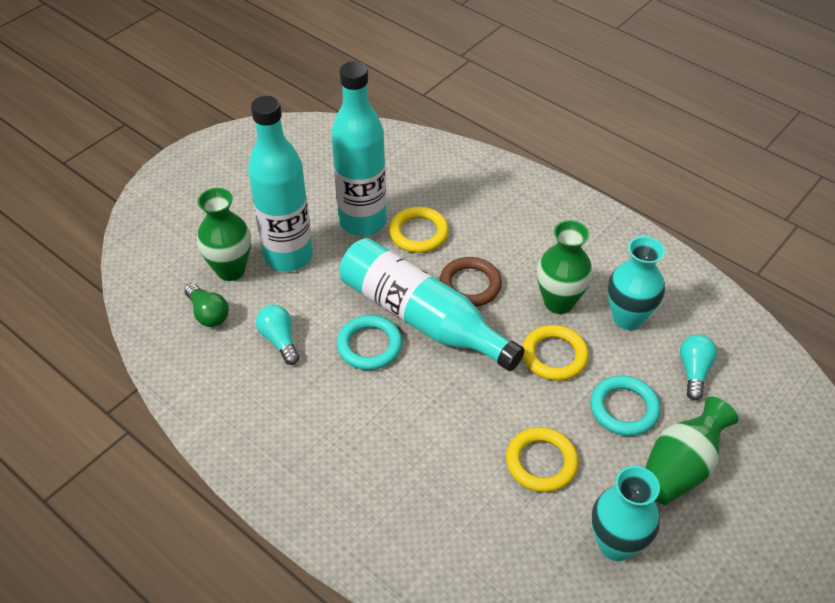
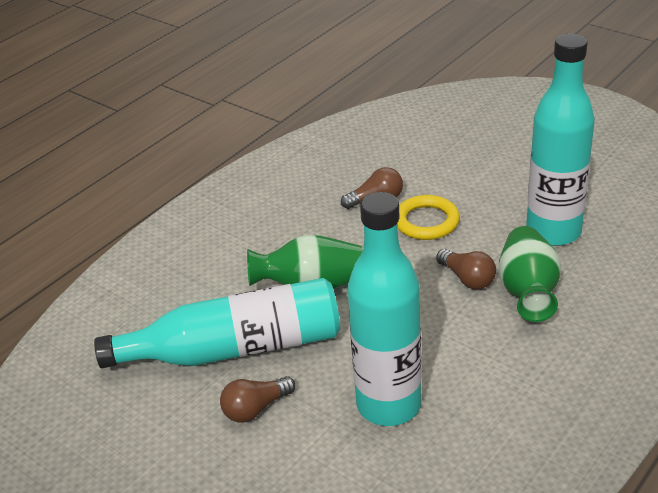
brown light bulb: 0 -> 3
brown ring: 1 -> 0
green light bulb: 1 -> 0
green vase: 3 -> 2
turquoise light bulb: 2 -> 0
turquoise ring: 2 -> 0
turquoise vase: 2 -> 0
yellow ring: 3 -> 1

